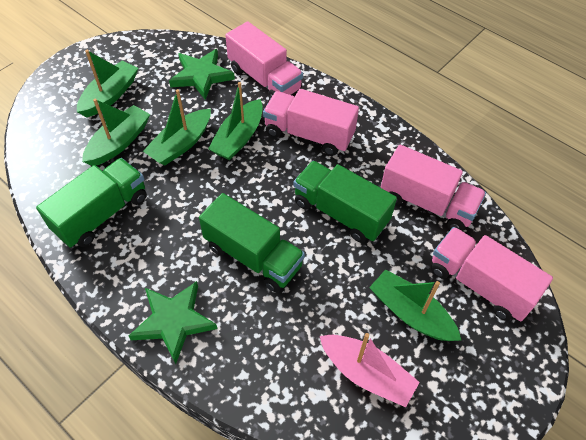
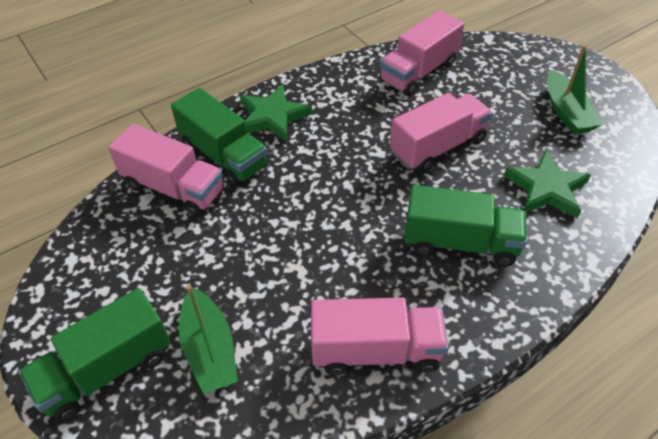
green boat: 5 -> 2
pink boat: 1 -> 0

